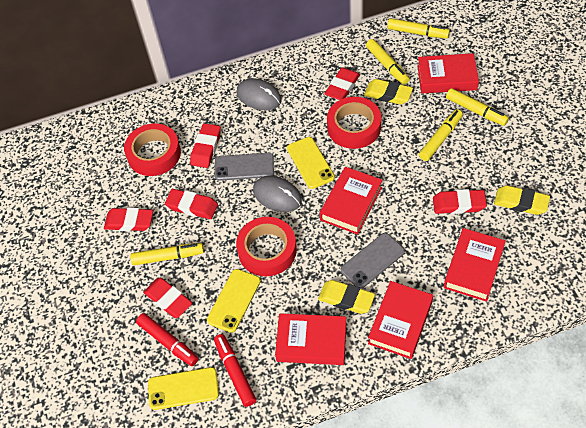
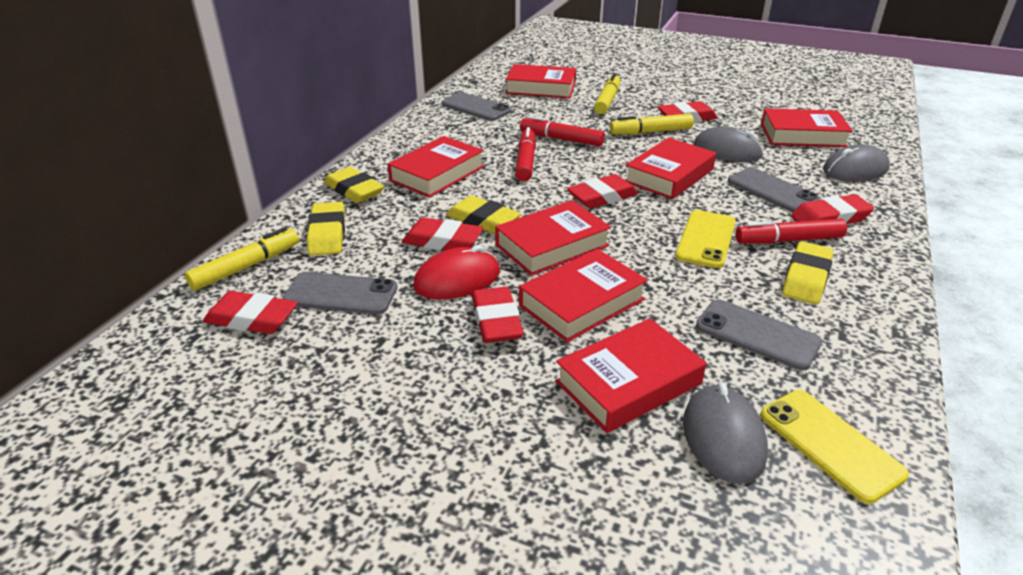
grey mouse: 2 -> 3
grey phone: 2 -> 4
red book: 5 -> 7
red marker: 2 -> 3
red mouse: 0 -> 1
red tape: 3 -> 0
yellow eraser: 3 -> 4
yellow marker: 5 -> 3
yellow phone: 3 -> 2

